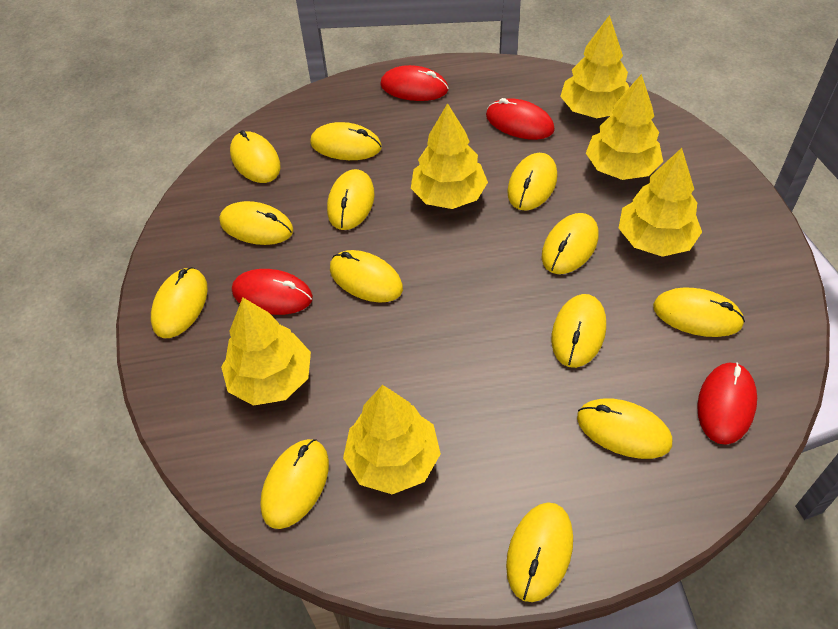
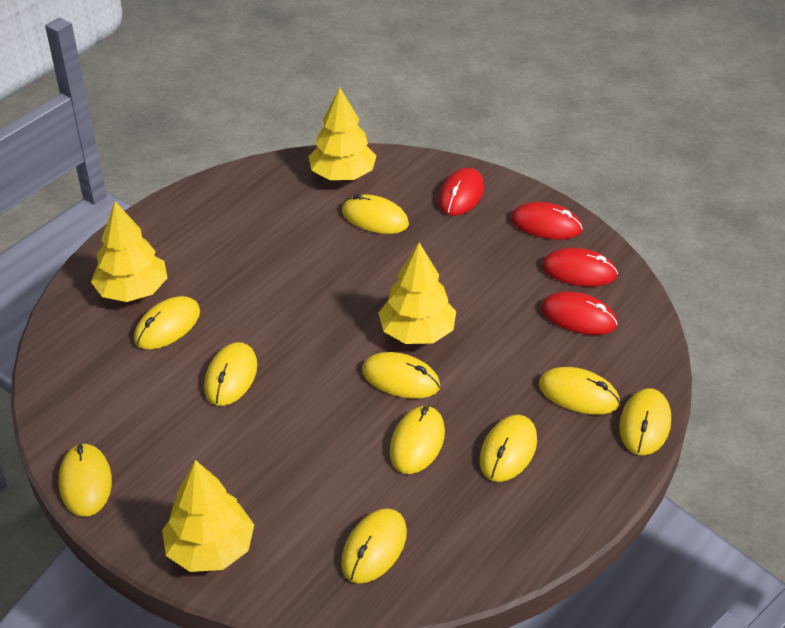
yellow mouse: 13 -> 10
yellow tree: 6 -> 4

